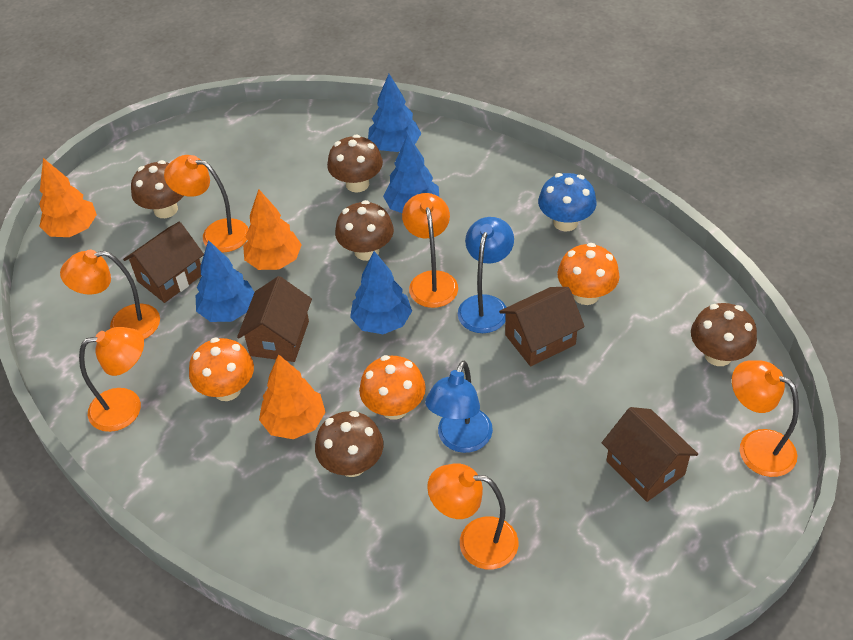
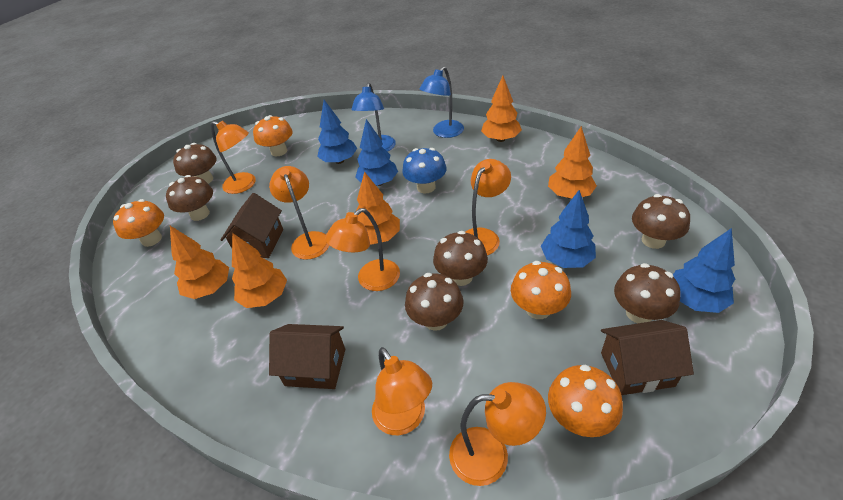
brown house: 4 -> 3
brown mushroom: 5 -> 6
orange mushroom: 3 -> 4
orange tree: 3 -> 5

